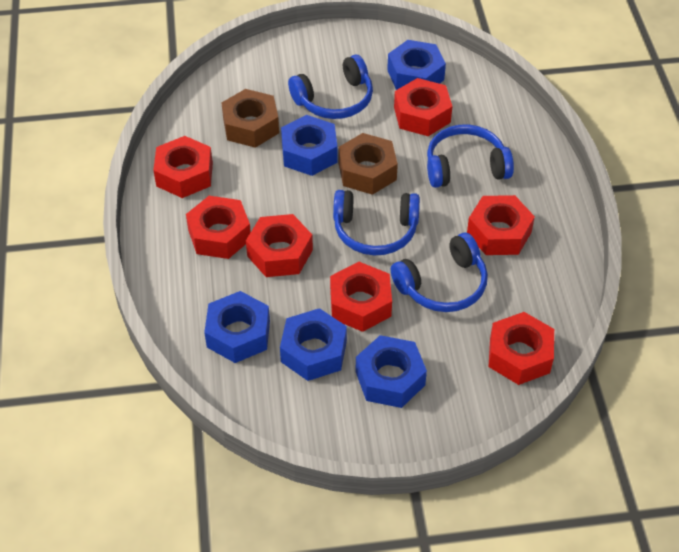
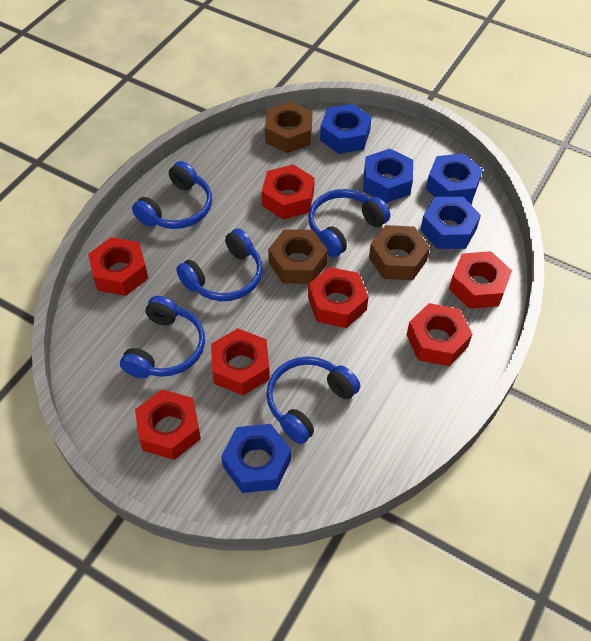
blue headphones: 4 -> 5
brown nut: 2 -> 3

